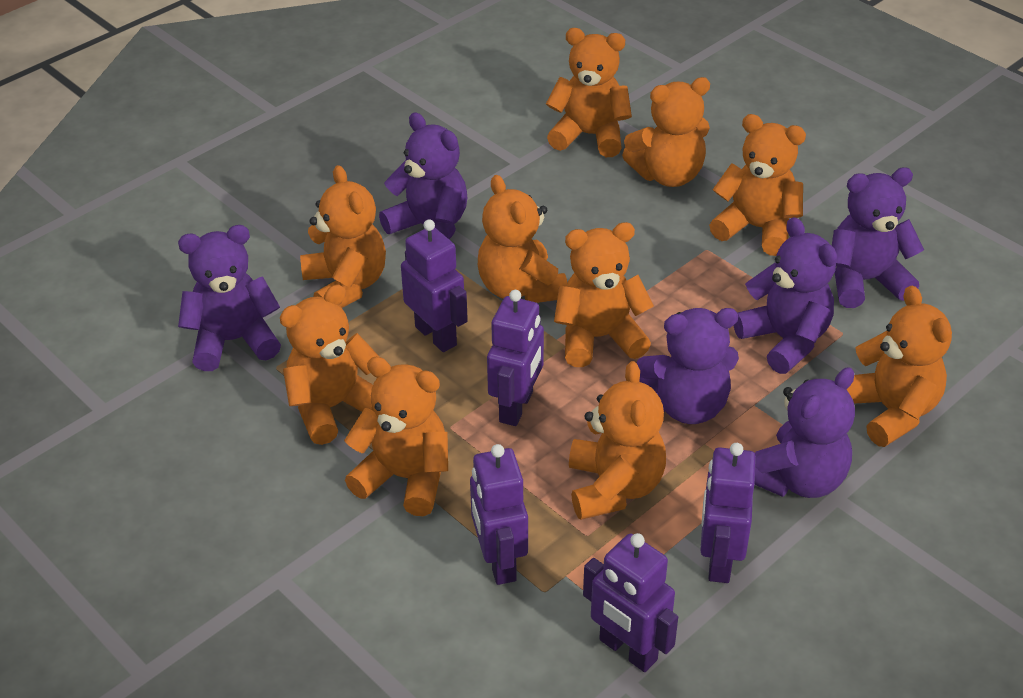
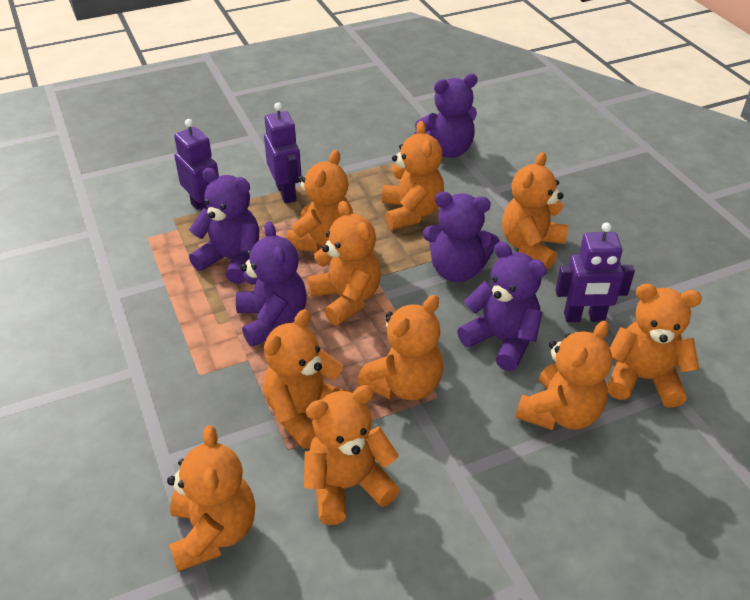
purple robot: 5 -> 3
purple teddy bear: 6 -> 5

